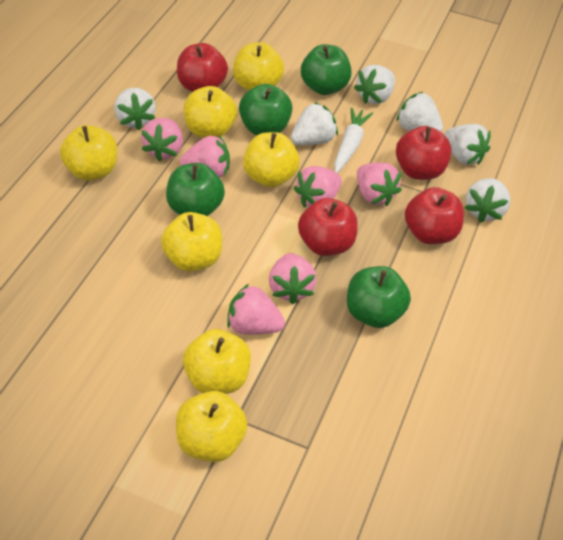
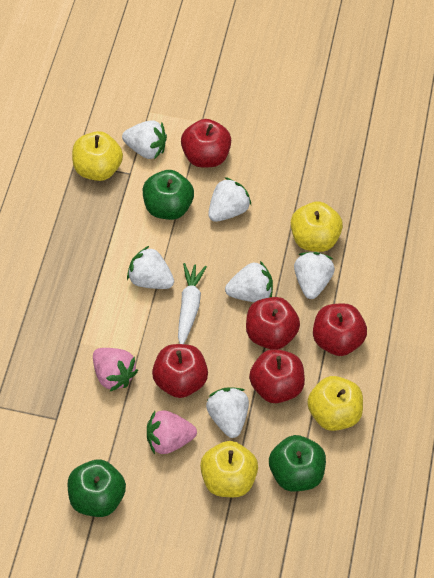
green apple: 4 -> 3
pink strawberry: 6 -> 2
red apple: 4 -> 5
yellow apple: 7 -> 4

